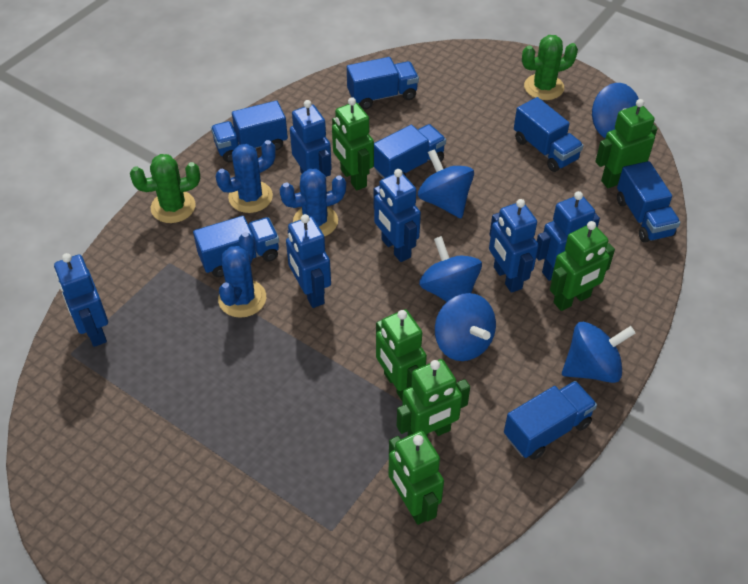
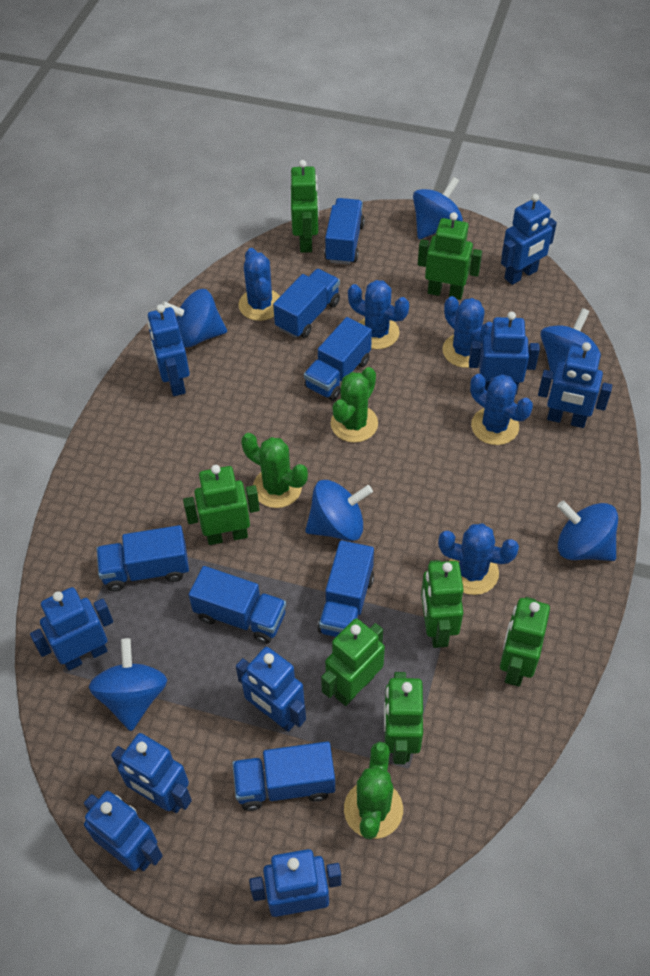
blue cactus: 3 -> 5
blue robot: 6 -> 9
blue spinning top: 5 -> 6
green cactus: 2 -> 3
green robot: 6 -> 7

